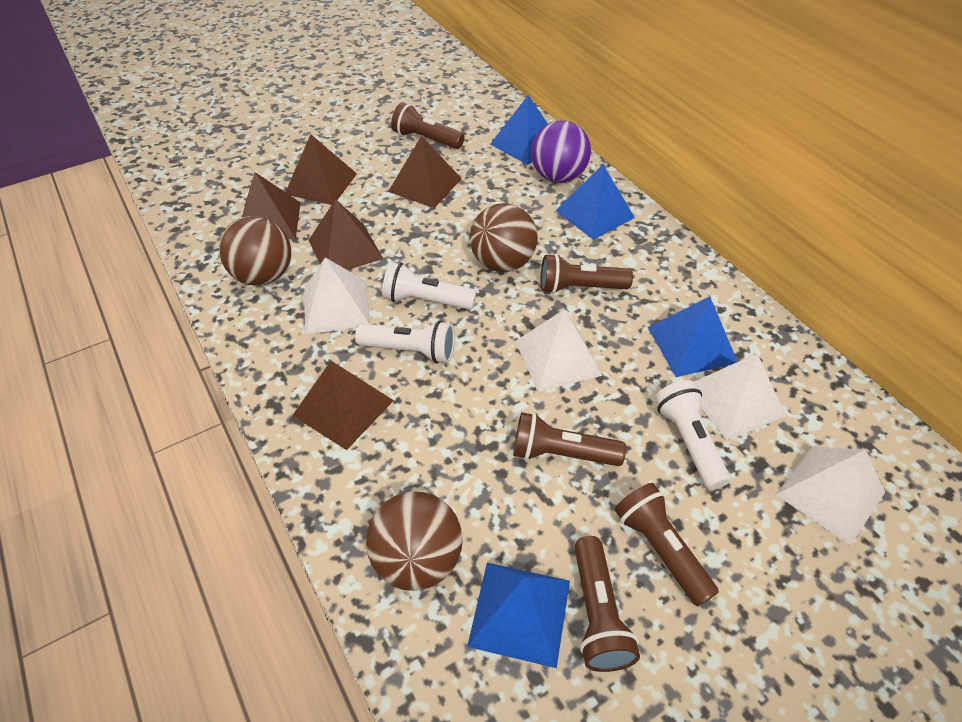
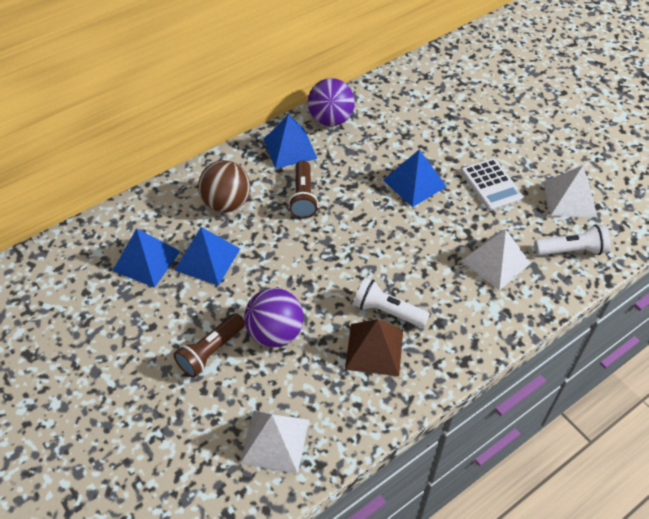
brown ball: 3 -> 1
brown flashlight: 5 -> 2
brown pyramid: 5 -> 1
purple ball: 1 -> 2
white calculator: 0 -> 1
white flashlight: 3 -> 2
white pyramid: 4 -> 3

